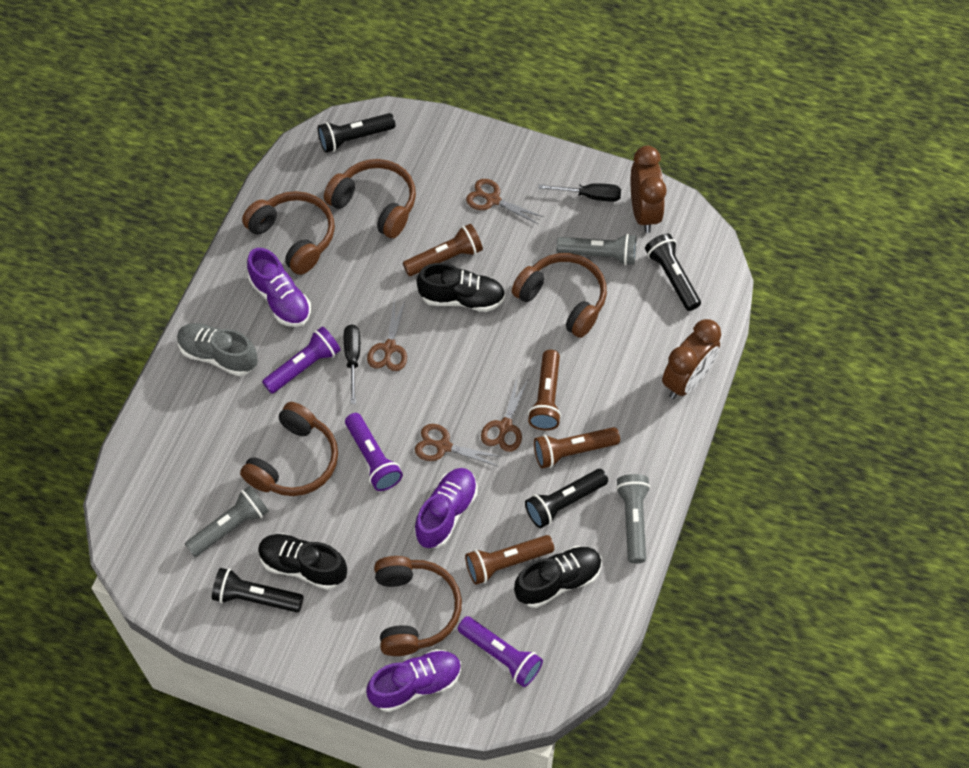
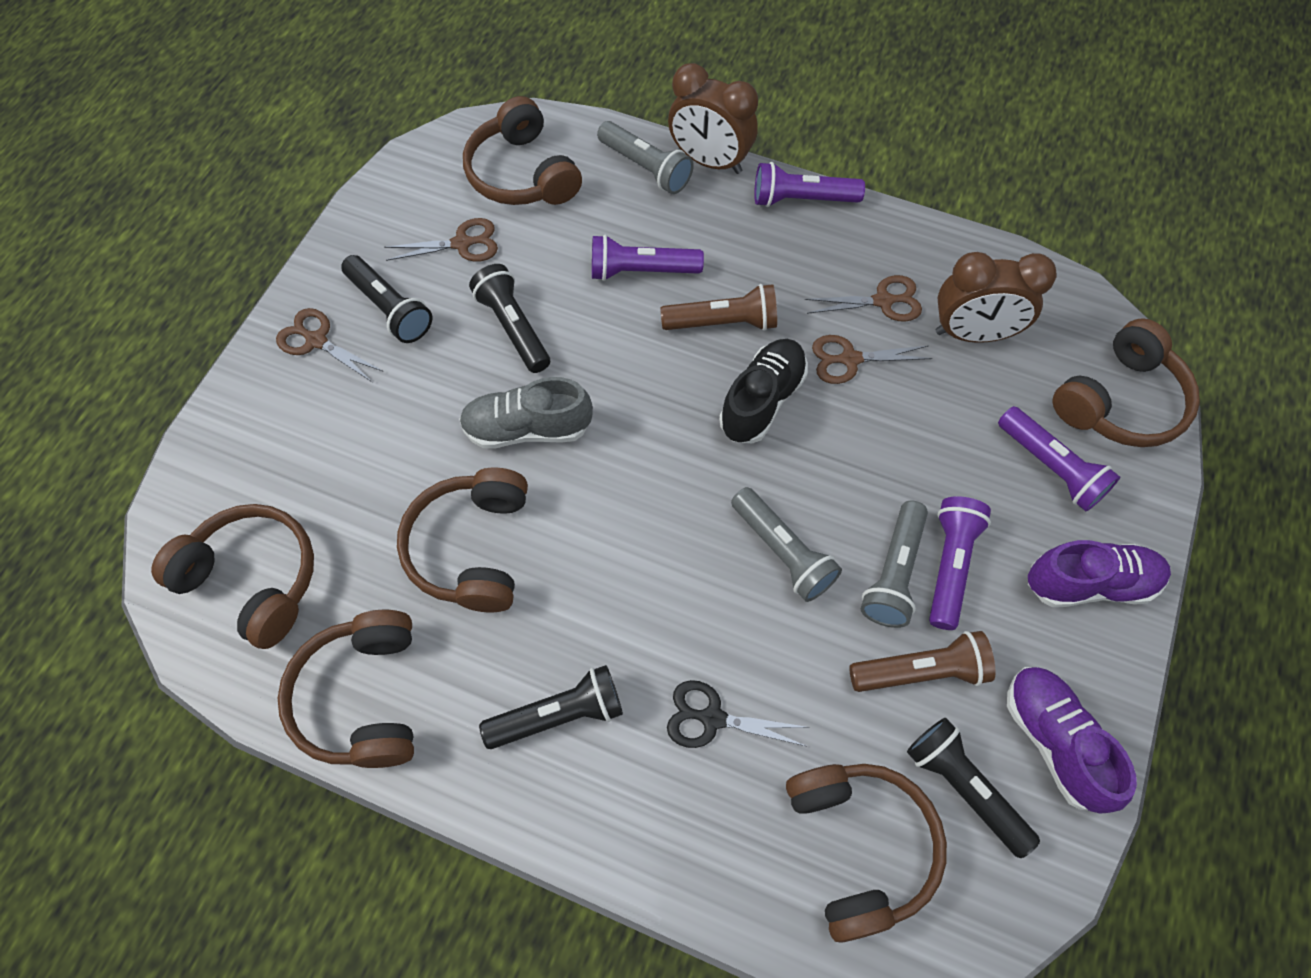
black scissors: 0 -> 1
black screwdriver: 2 -> 0
black shoe: 3 -> 1
brown flashlight: 4 -> 2
brown headphones: 5 -> 6
purple flashlight: 3 -> 4
purple shoe: 3 -> 2

